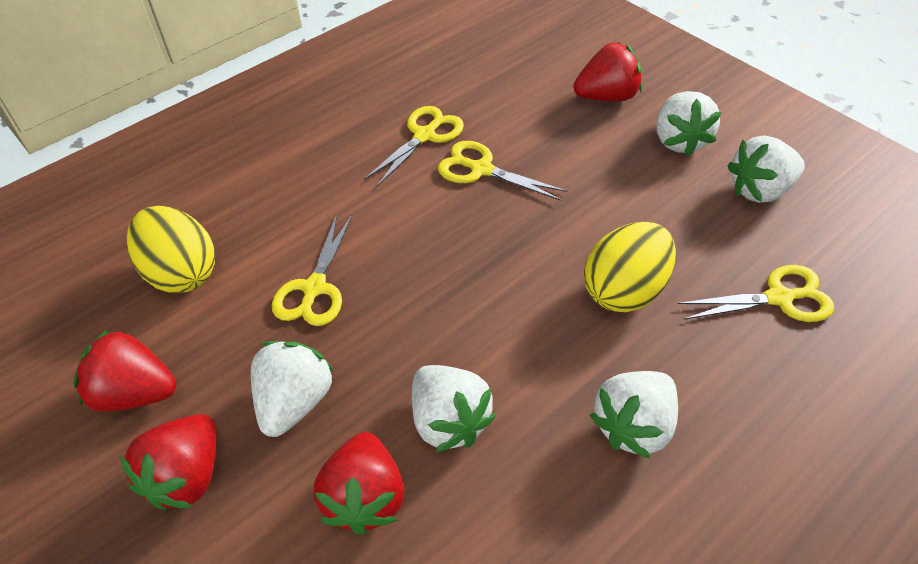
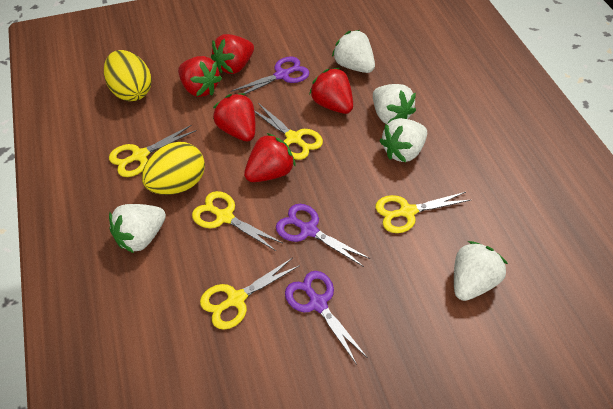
purple scissors: 0 -> 3
red strawberry: 4 -> 5
yellow scissors: 4 -> 5

